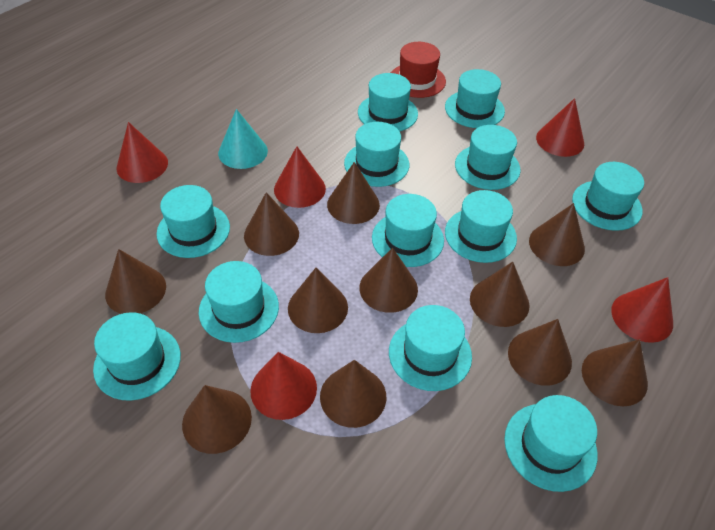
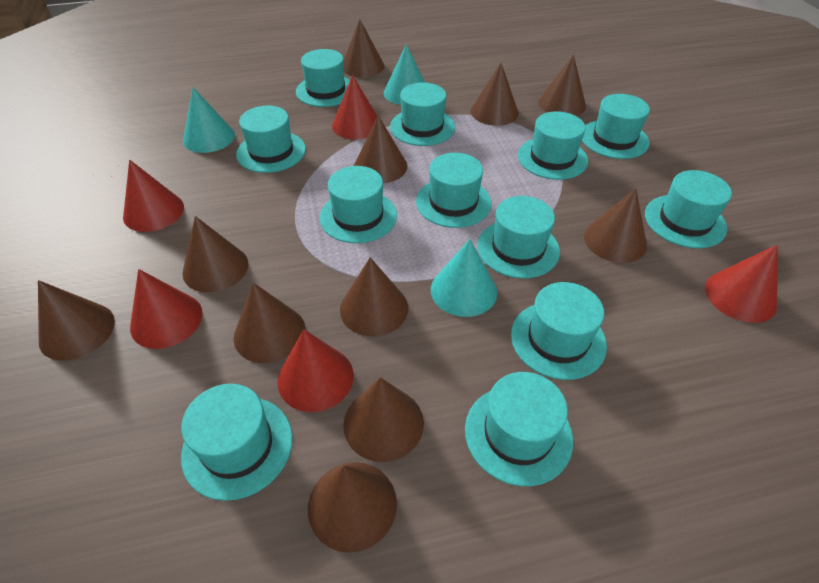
red hat: 1 -> 0
turquoise cone: 1 -> 3

